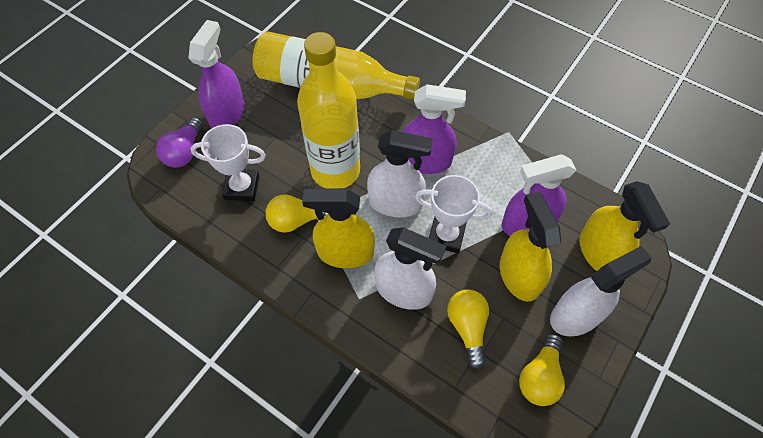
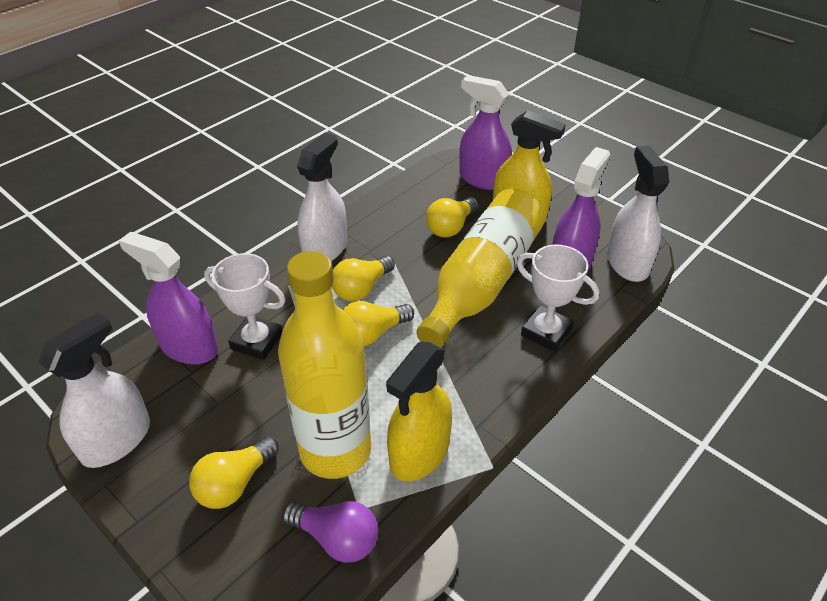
yellow light bulb: 3 -> 4
yellow spray bottle: 3 -> 2

